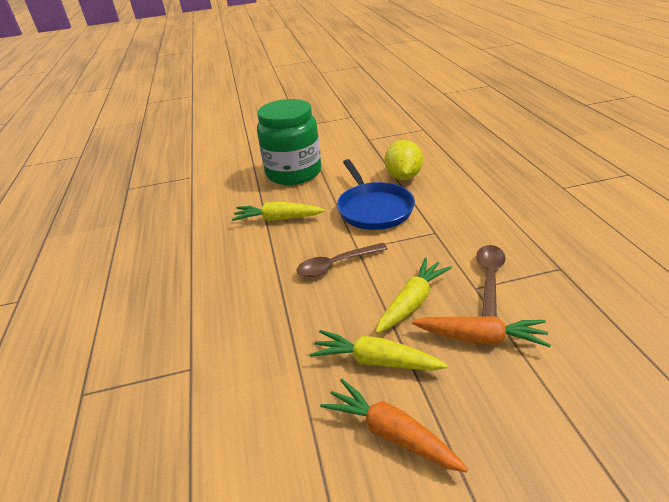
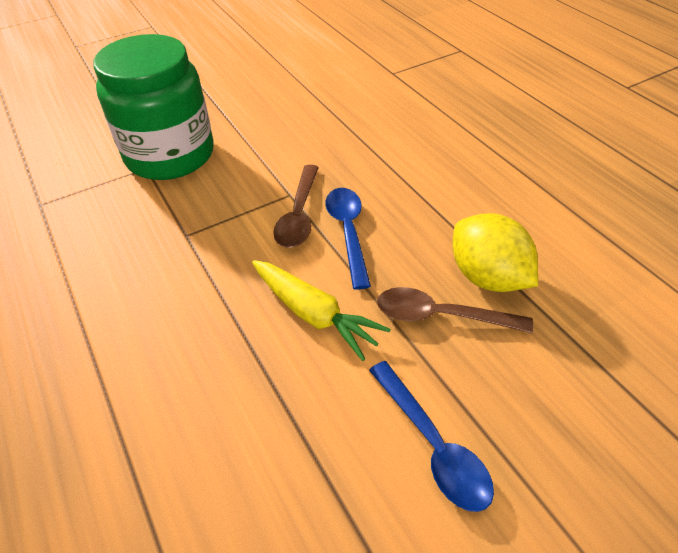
blue pan: 1 -> 0
blue spoon: 0 -> 2
orange carrot: 2 -> 0
yellow carrot: 3 -> 1

